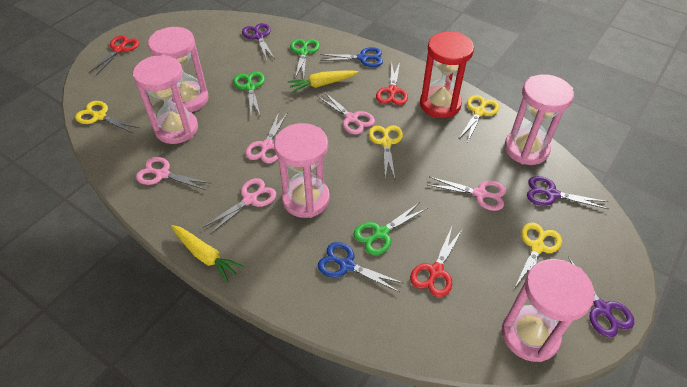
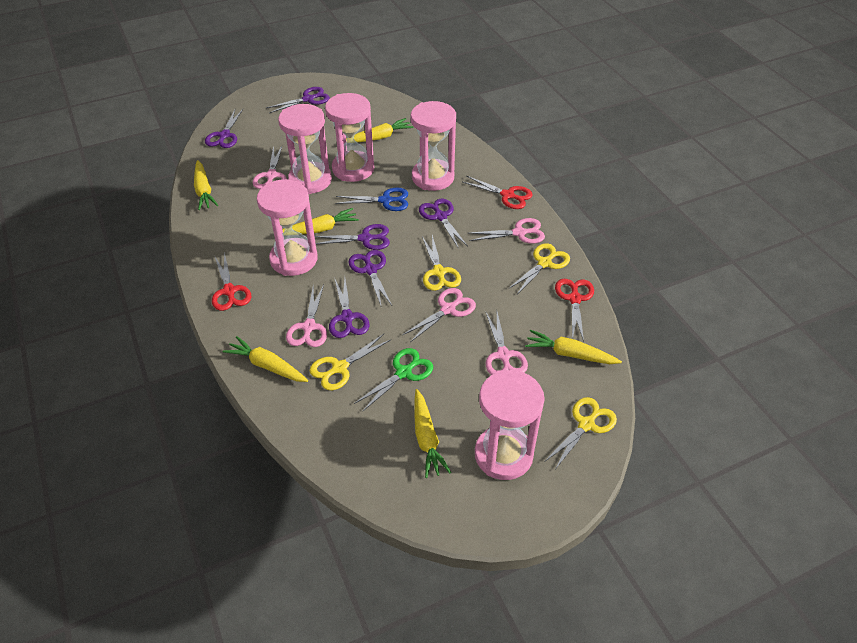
blue scissors: 2 -> 1
green scissors: 3 -> 1
purple scissors: 3 -> 6
red hourglass: 1 -> 0
yellow carrot: 2 -> 6

